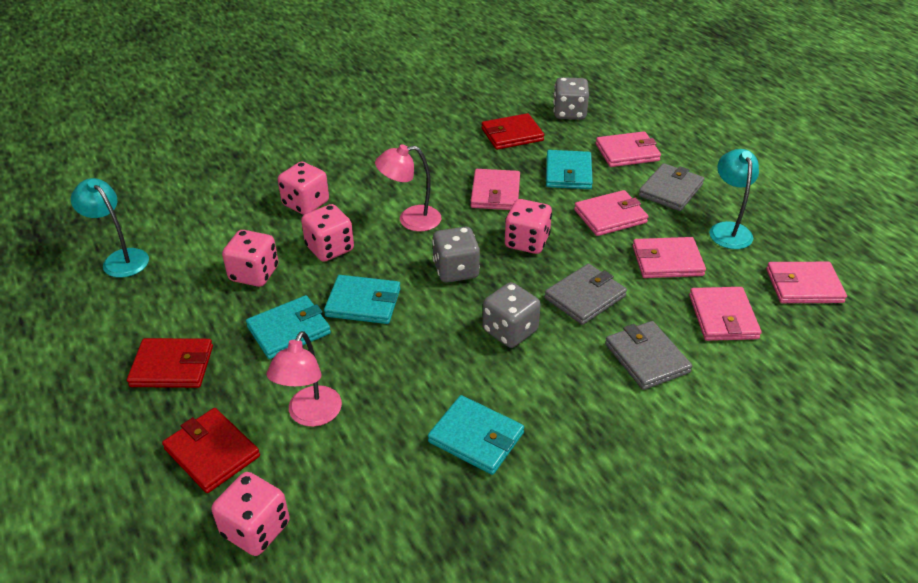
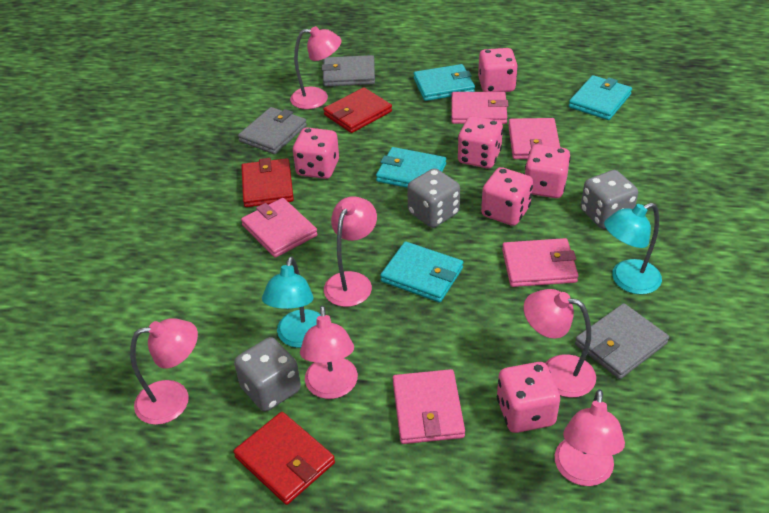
pink dice: 5 -> 6
pink lamp: 2 -> 6
pink wallet: 6 -> 5

